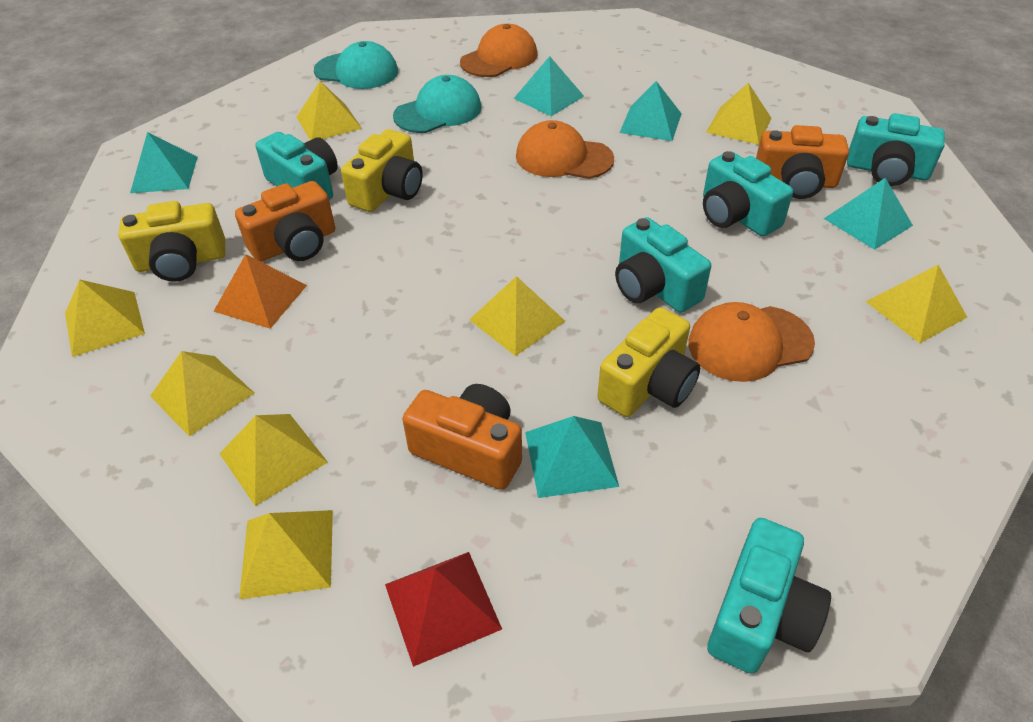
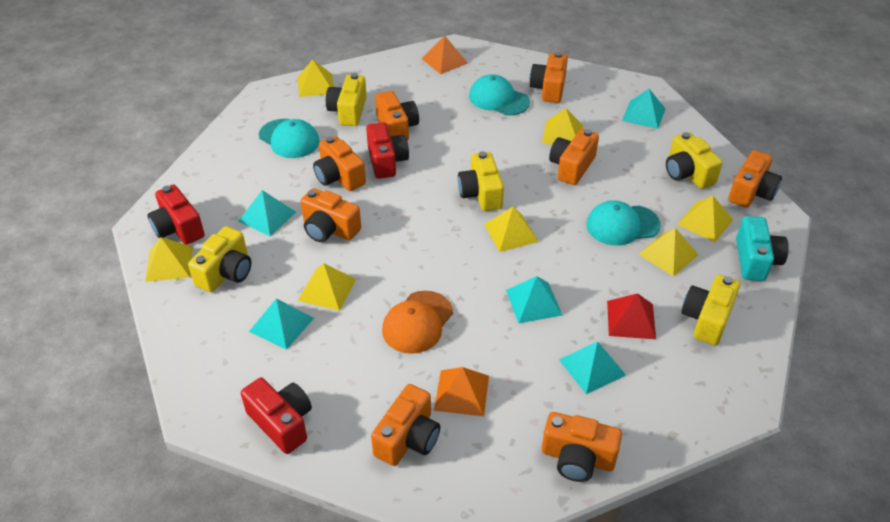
orange camera: 3 -> 8
orange cap: 3 -> 1
orange pyramid: 1 -> 2
red camera: 0 -> 3
turquoise camera: 5 -> 1
turquoise cap: 2 -> 3
yellow camera: 3 -> 5
yellow pyramid: 8 -> 7

